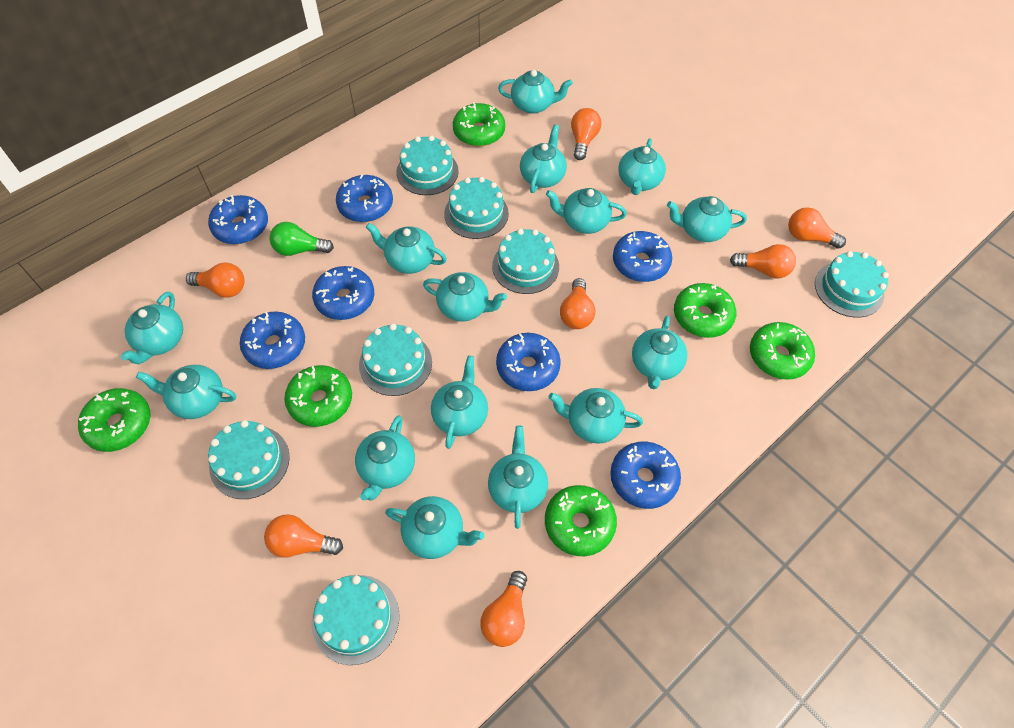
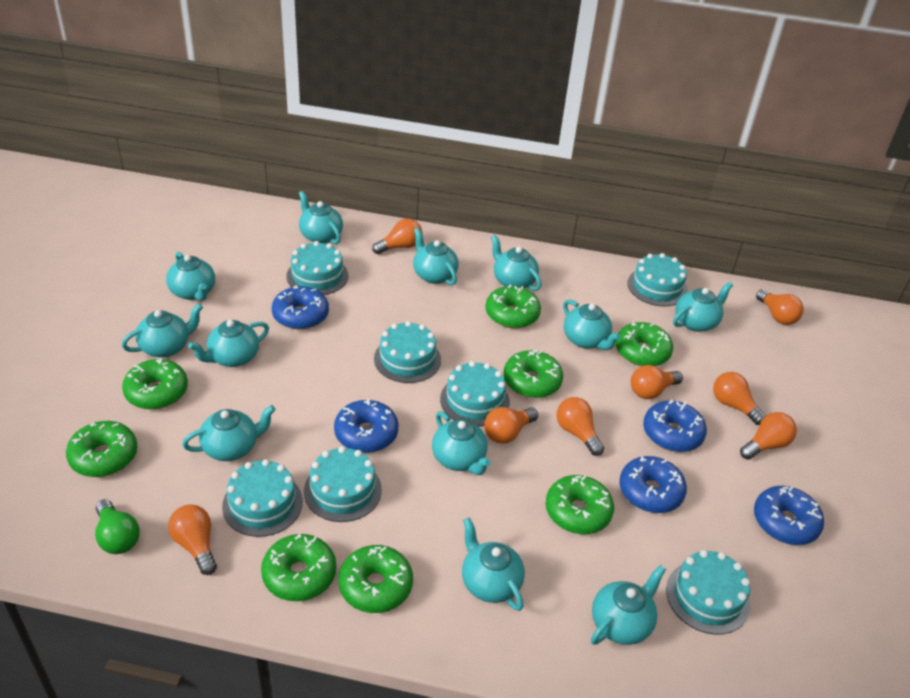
blue donut: 7 -> 5
green donut: 6 -> 8
orange light bulb: 7 -> 8
turquoise teapot: 15 -> 12

